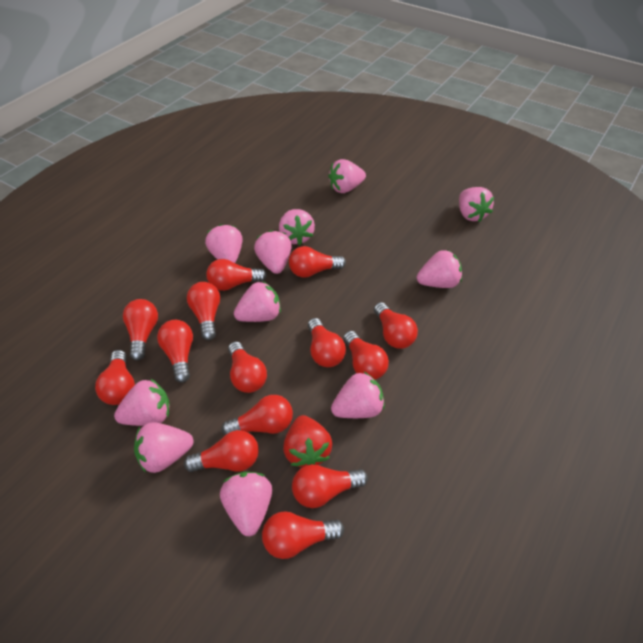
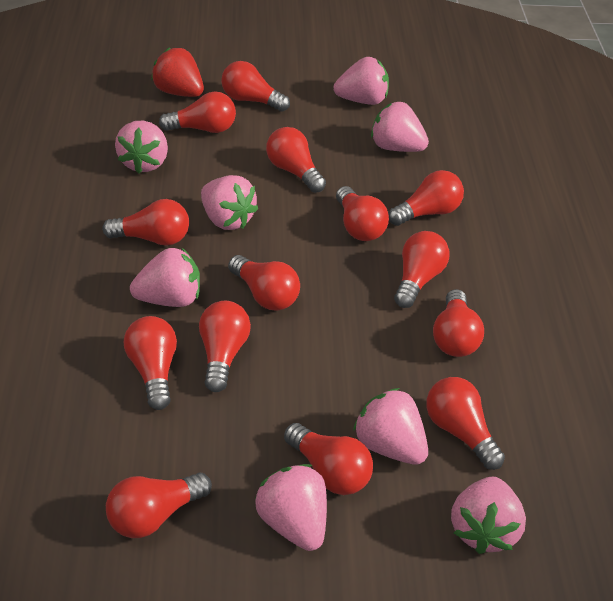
pink strawberry: 11 -> 8

